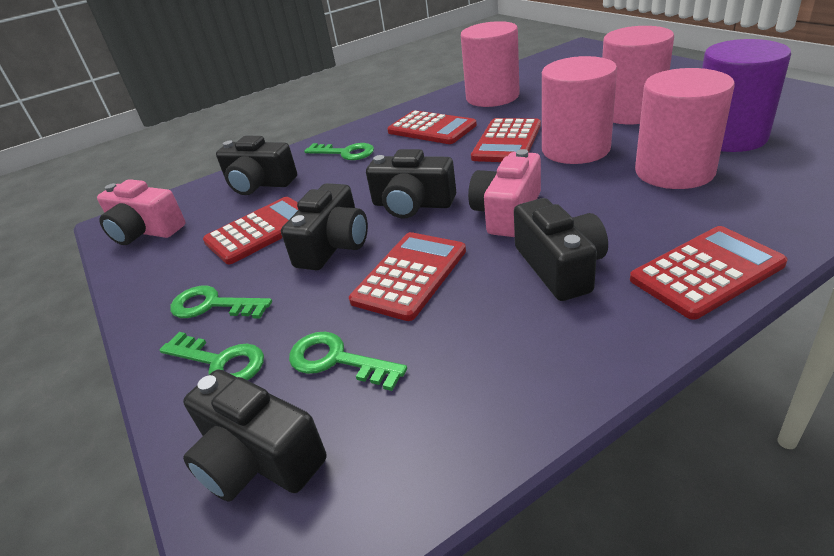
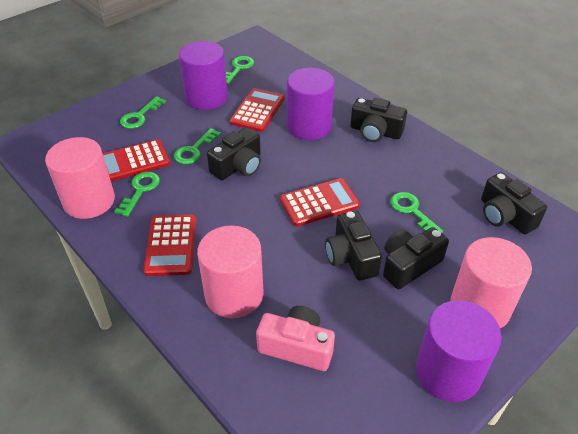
green key: 4 -> 5
pink camera: 2 -> 1
pink cylinder: 4 -> 3
purple cylinder: 1 -> 3
red calculator: 5 -> 4

